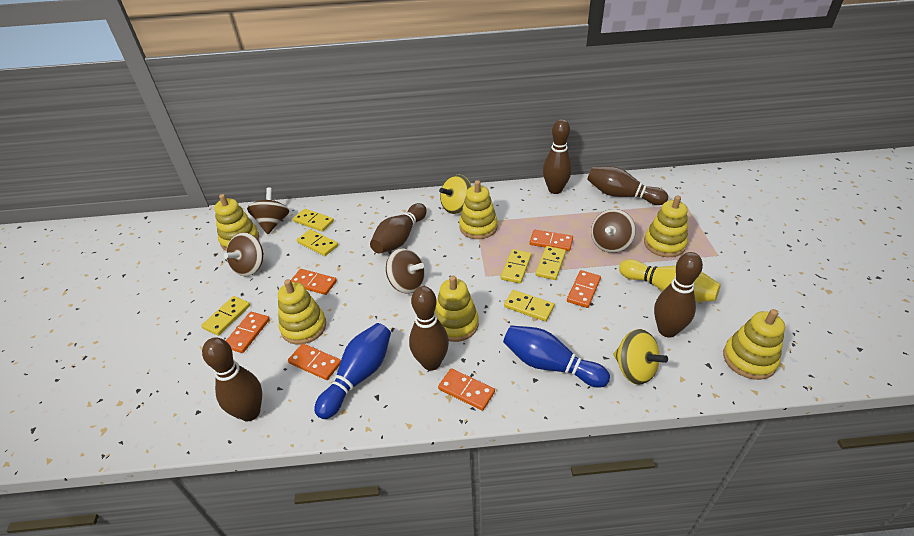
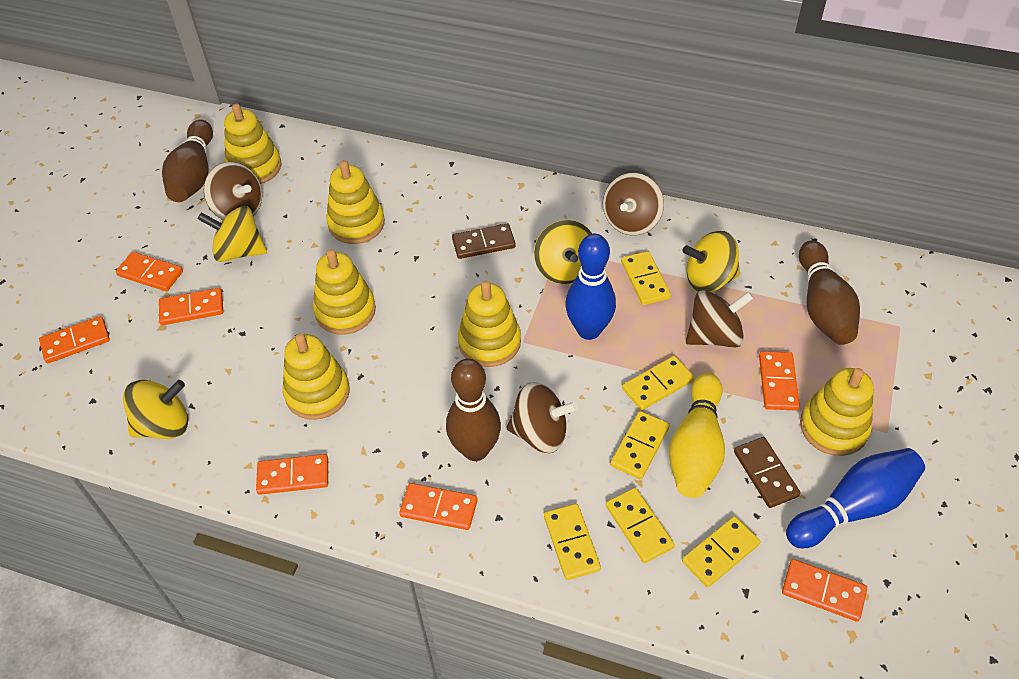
brown bowling pin: 6 -> 3
brown domino: 0 -> 2
orange domino: 6 -> 7
yellow spinning top: 2 -> 4

